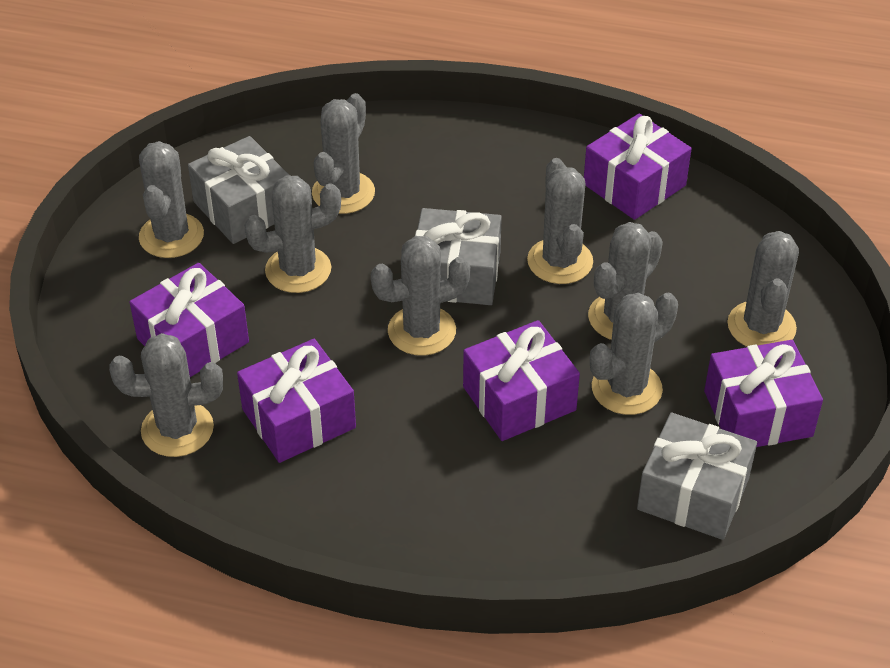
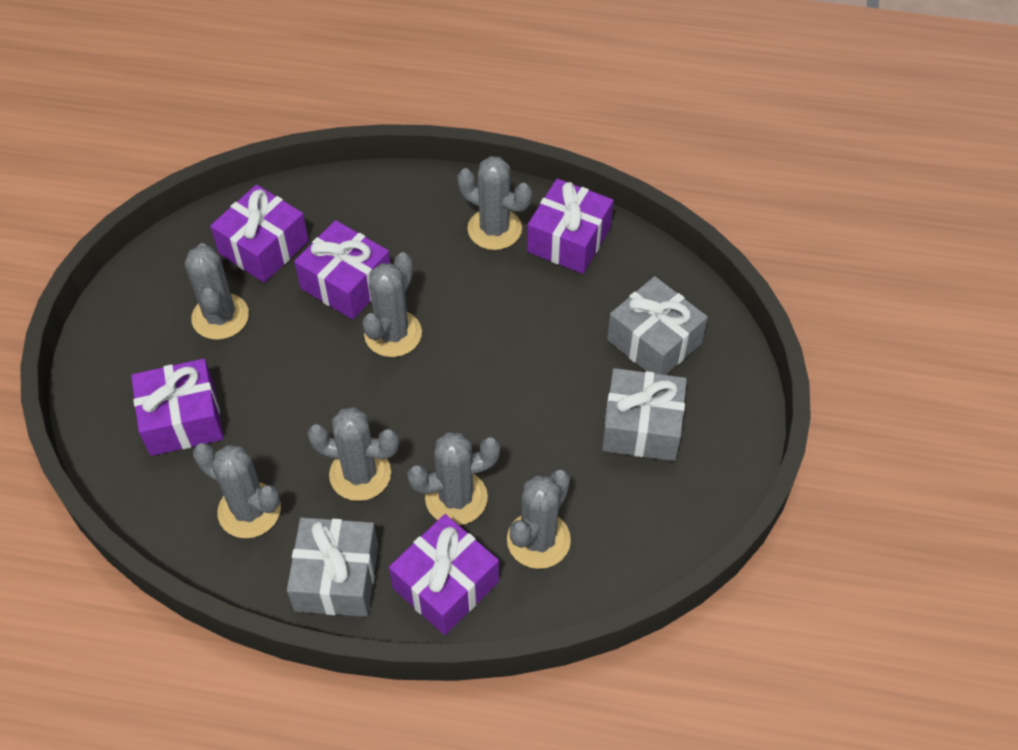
grey cactus: 9 -> 7

